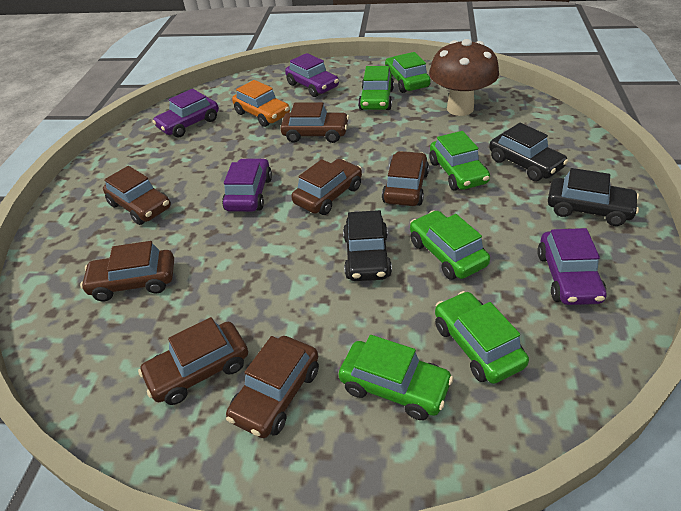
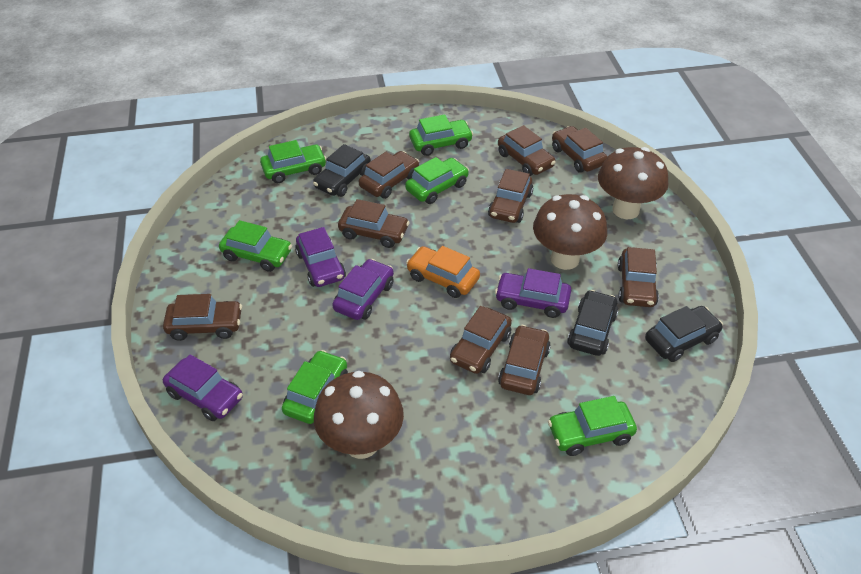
brown car: 7 -> 9
brown mushroom: 1 -> 3

